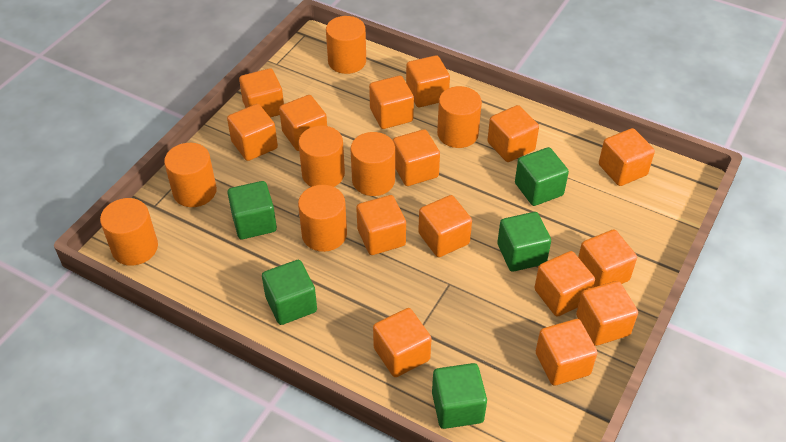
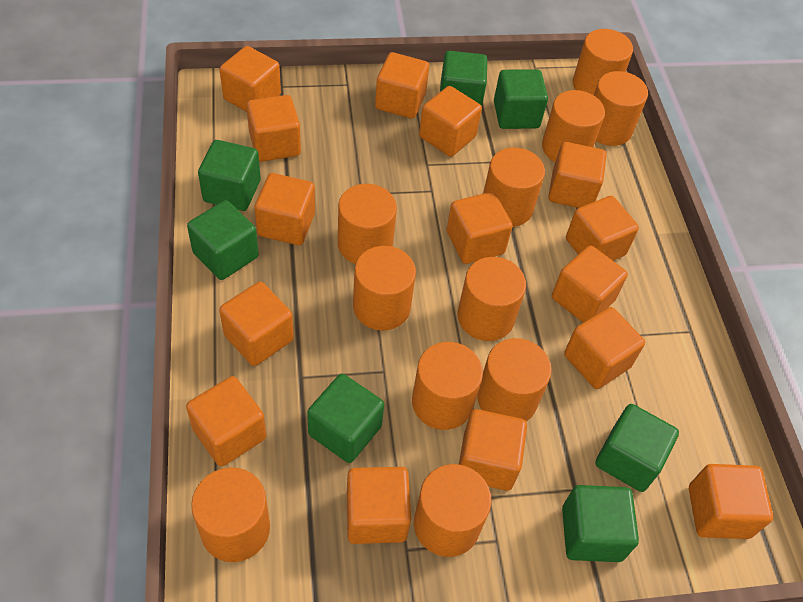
green cube: 5 -> 7
orange cylinder: 7 -> 11

